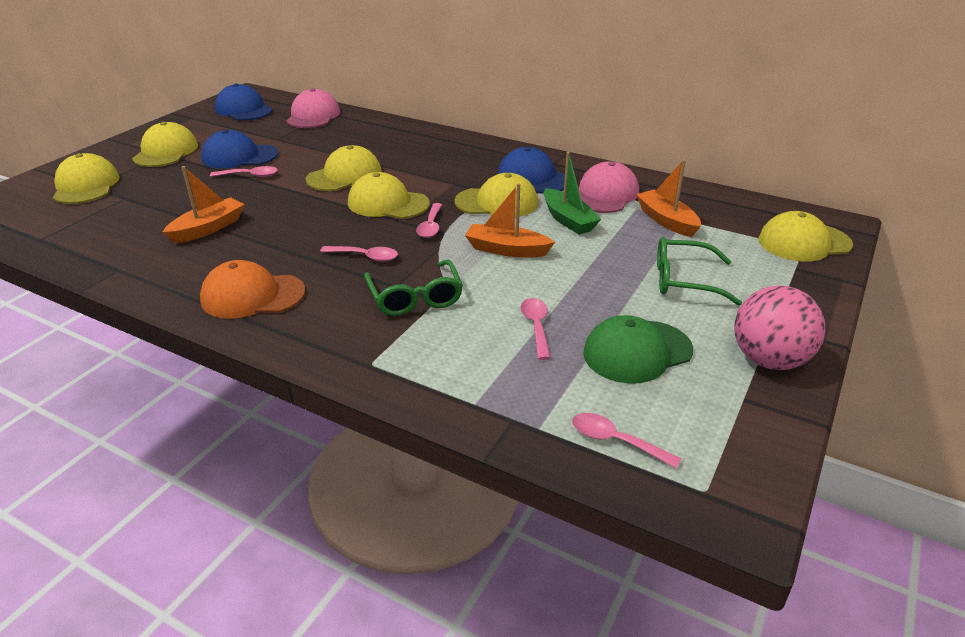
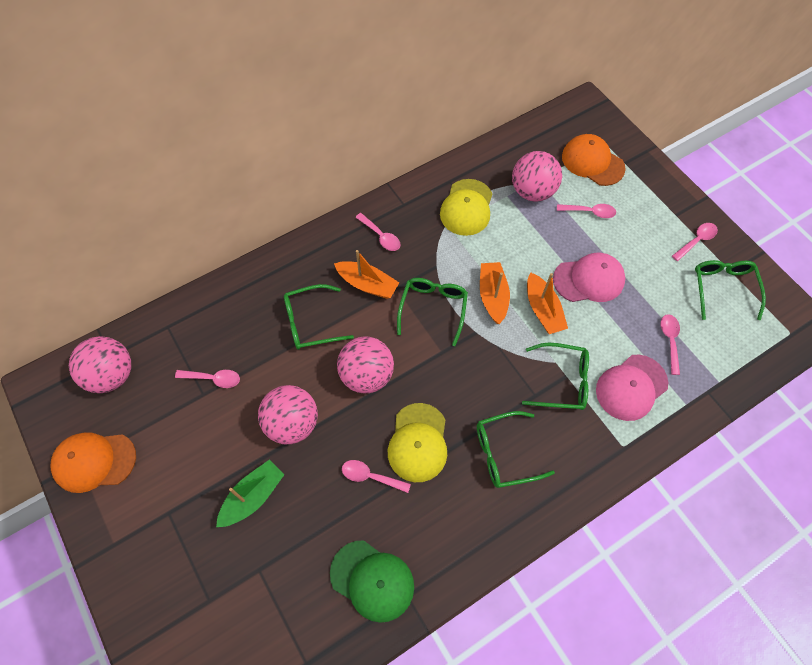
blue cap: 3 -> 0
green glasses: 2 -> 5
orange cap: 1 -> 2
pink ball: 1 -> 4
pink spoon: 5 -> 6
yellow cap: 6 -> 2

